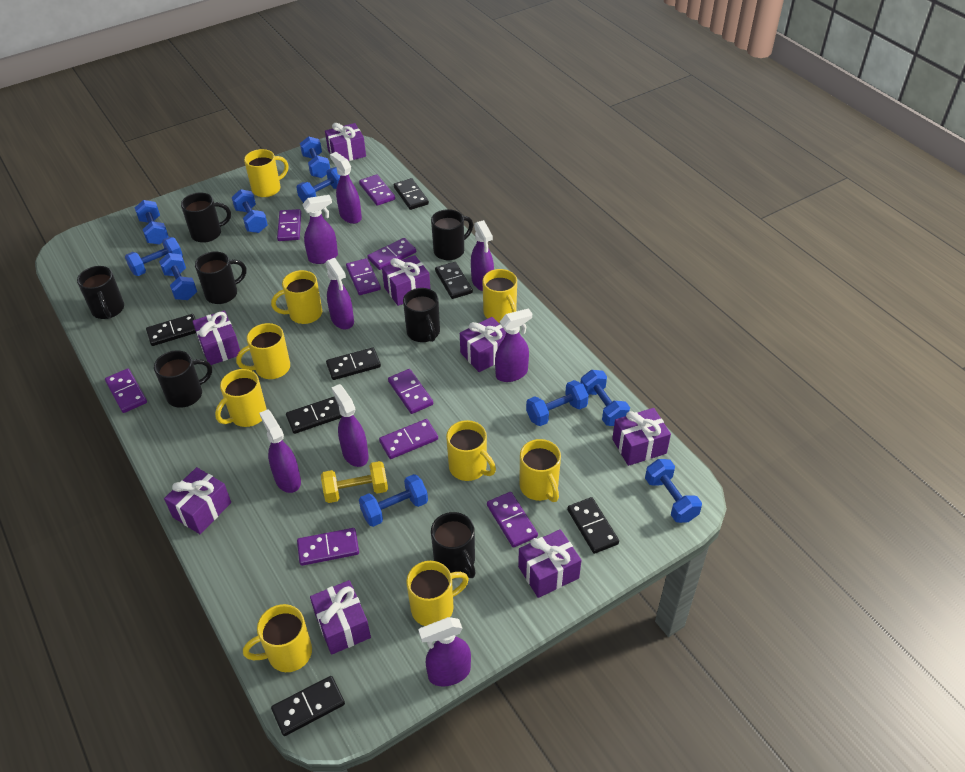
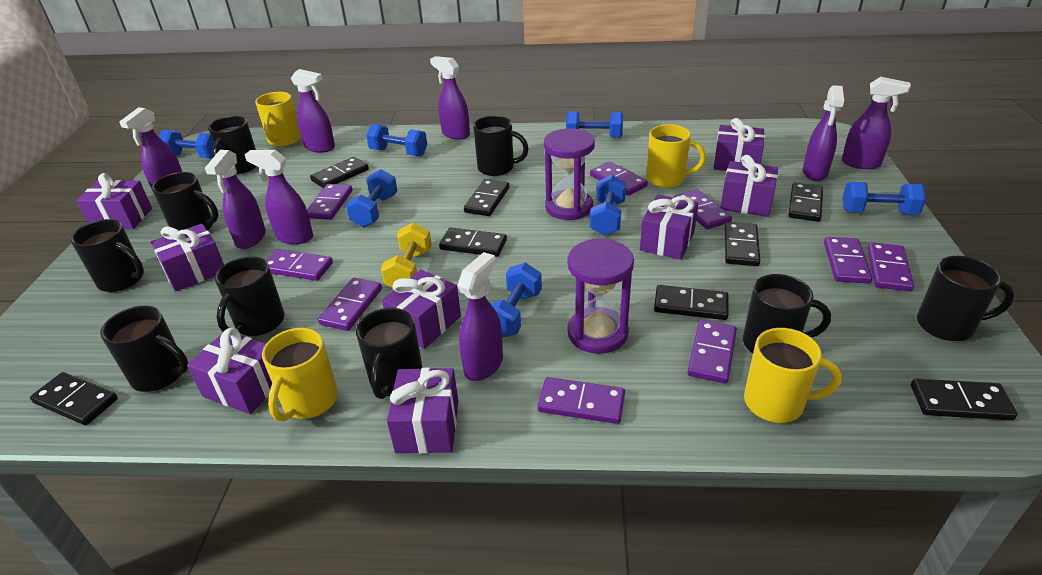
black domino: 7 -> 8
black mug: 7 -> 9
blue dumbbell: 10 -> 7
purple hourglass: 0 -> 2
yellow mug: 9 -> 4

